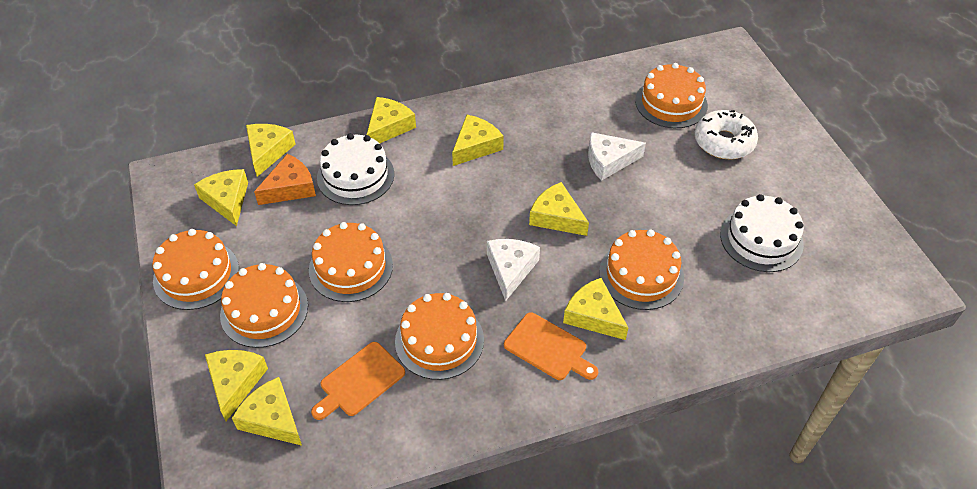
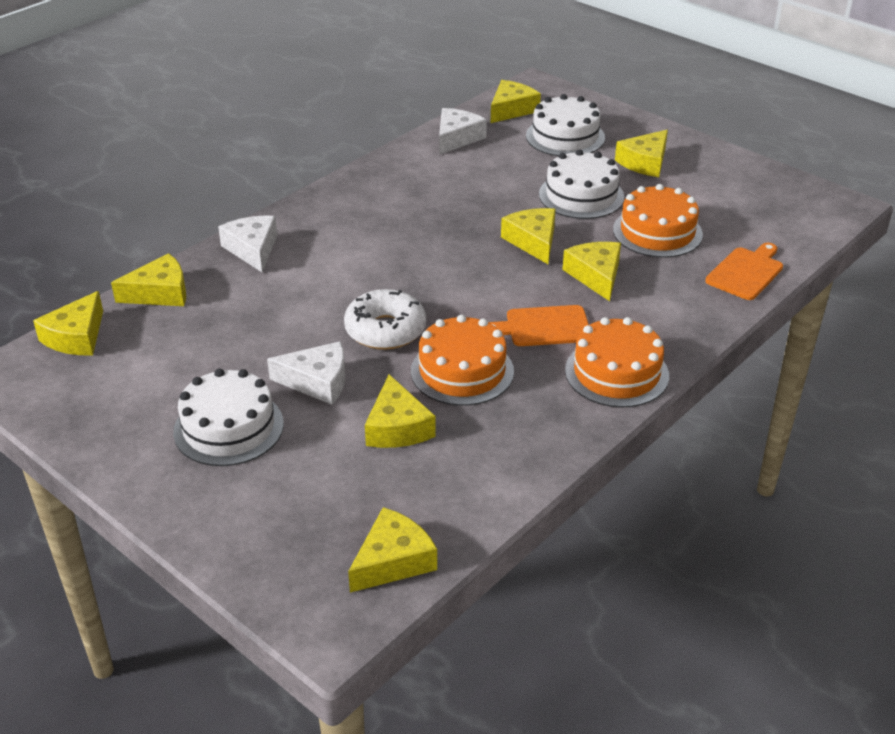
orange cake: 6 -> 3
orange cheese: 1 -> 0
white cake: 2 -> 3
white cheese: 2 -> 3

